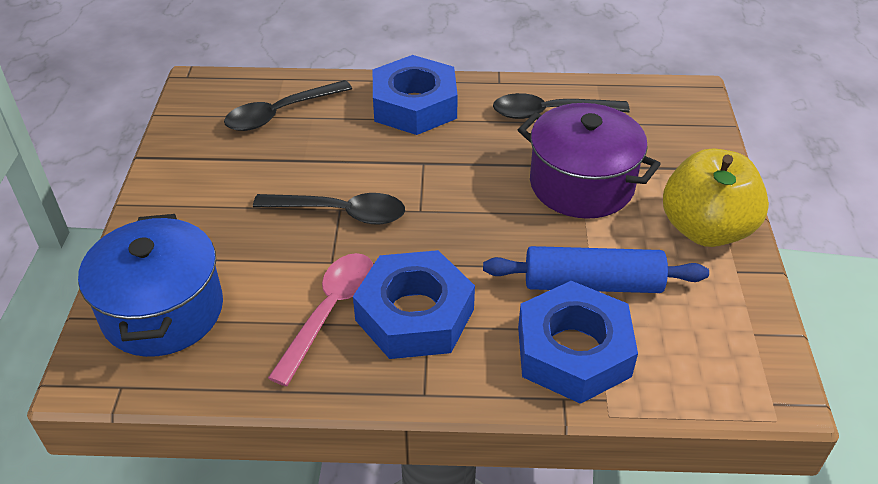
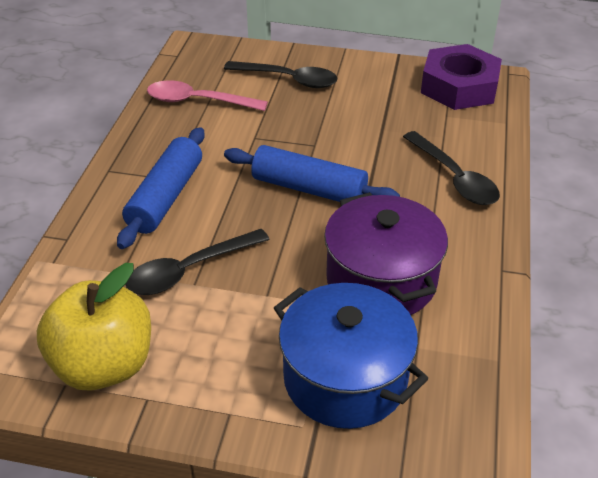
blue nut: 3 -> 0
blue rolling pin: 1 -> 2
purple nut: 0 -> 1

